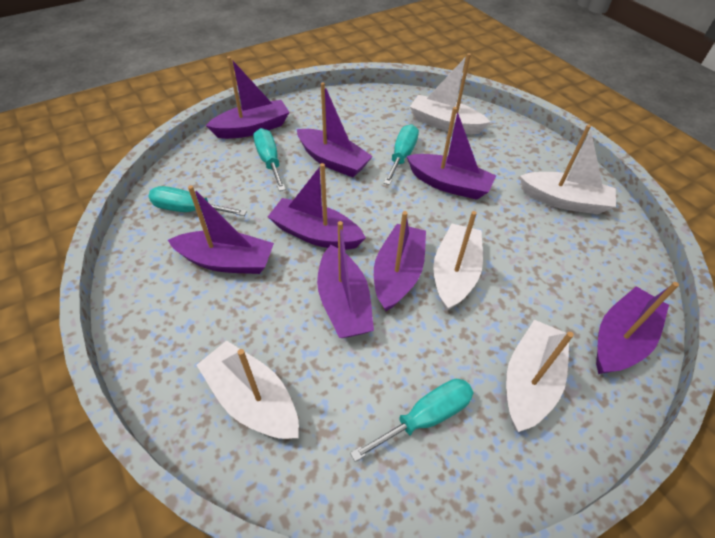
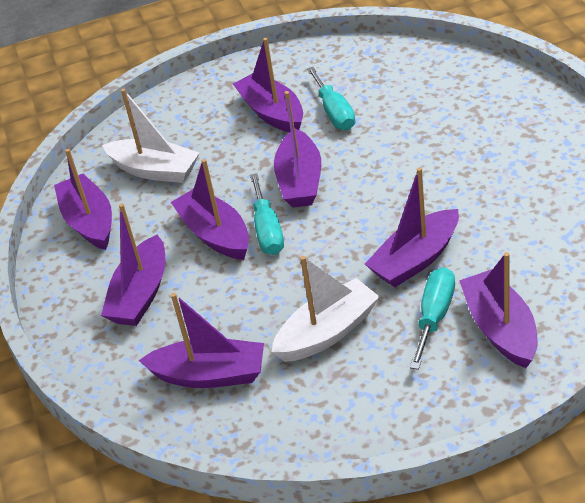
turquoise screwdriver: 4 -> 3
white boat: 5 -> 2

